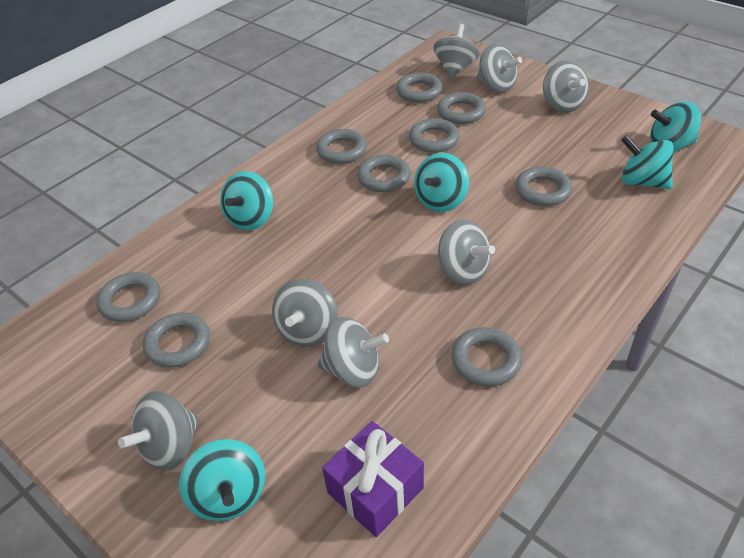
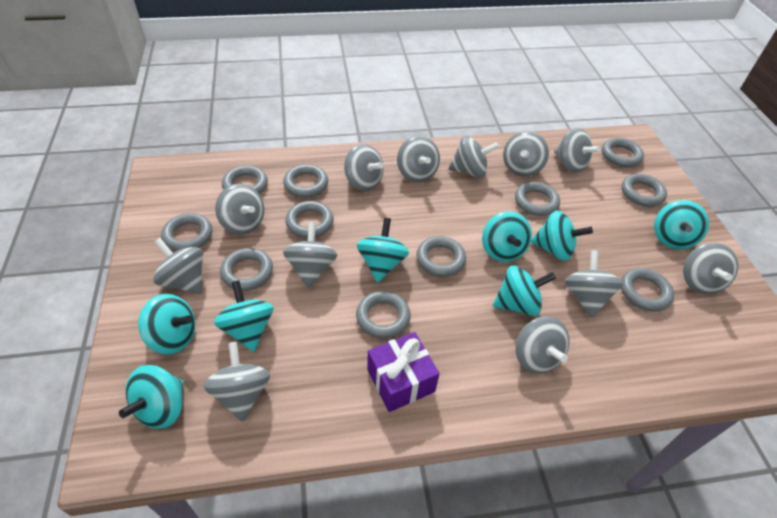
grey ring: 9 -> 11
grey spinning top: 7 -> 12
turquoise spinning top: 5 -> 8

